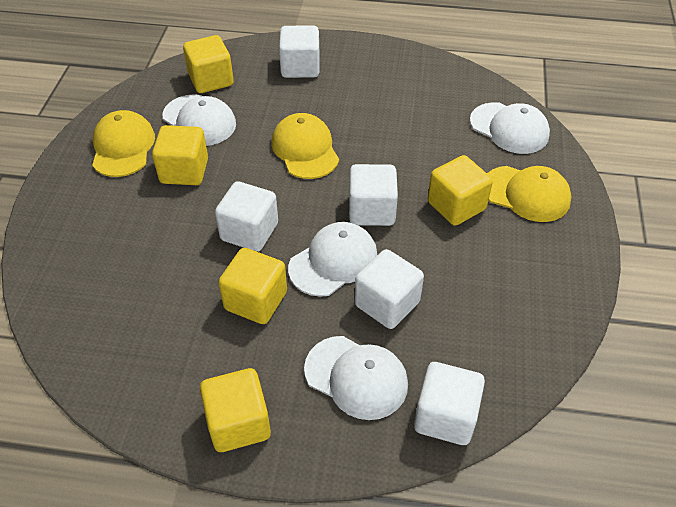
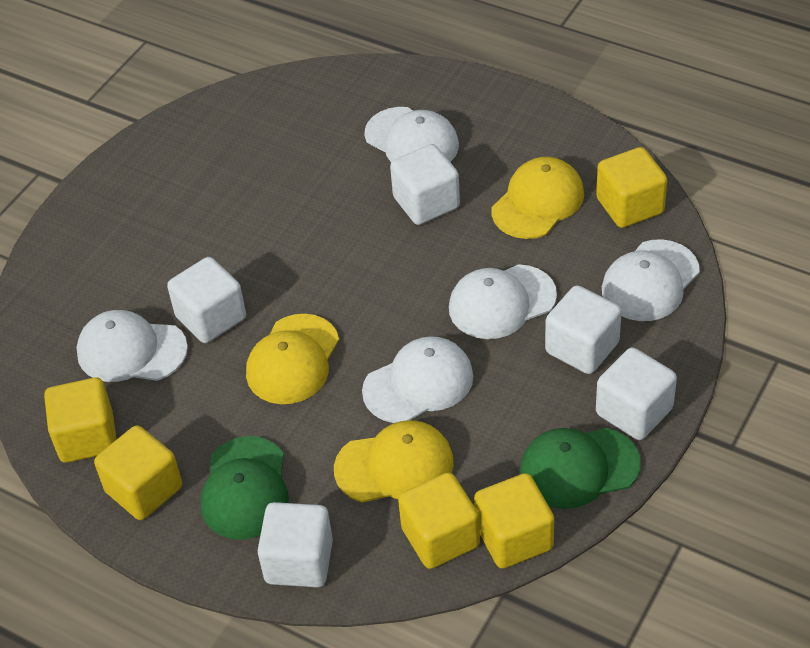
green cap: 0 -> 2
white cap: 4 -> 5

